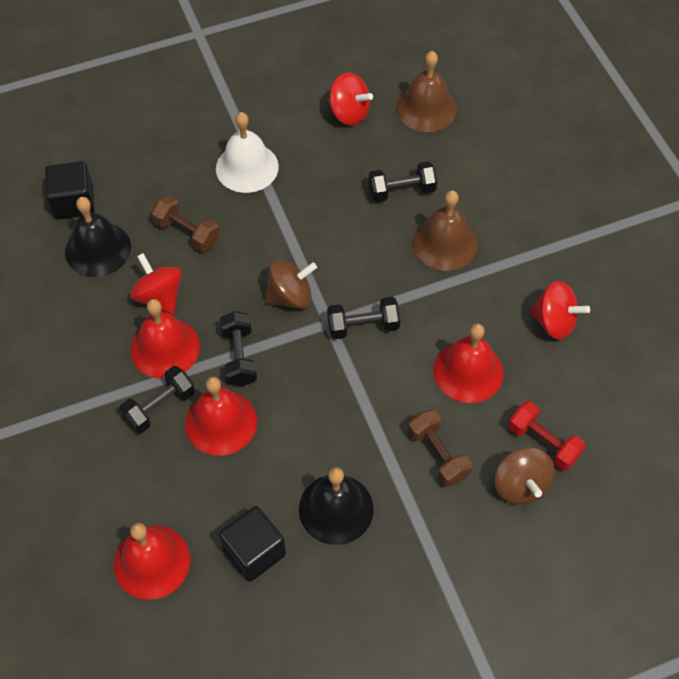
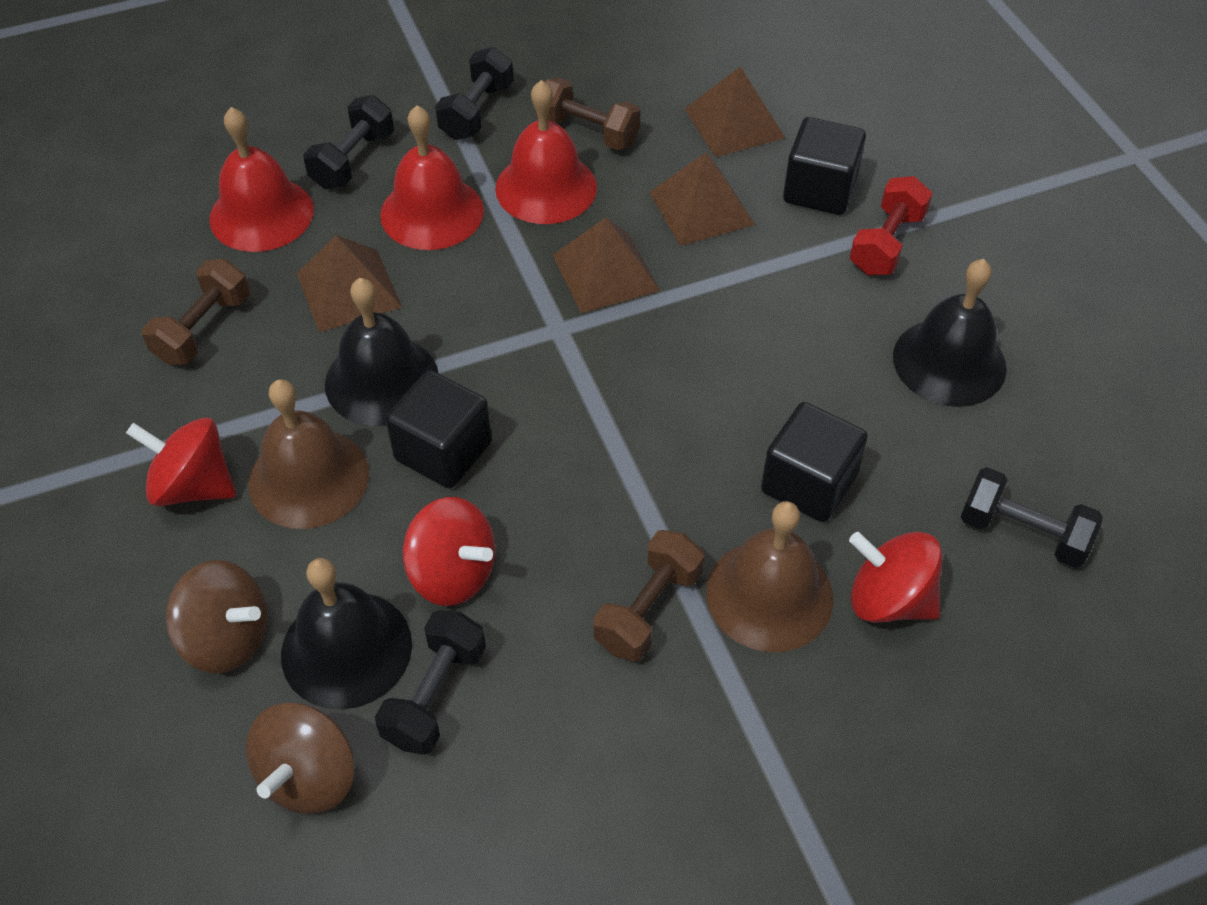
black bell: 2 -> 3
black cube: 2 -> 3
brown dumbbell: 2 -> 3
brown pyramid: 0 -> 4
red bell: 4 -> 3
white bell: 1 -> 0

